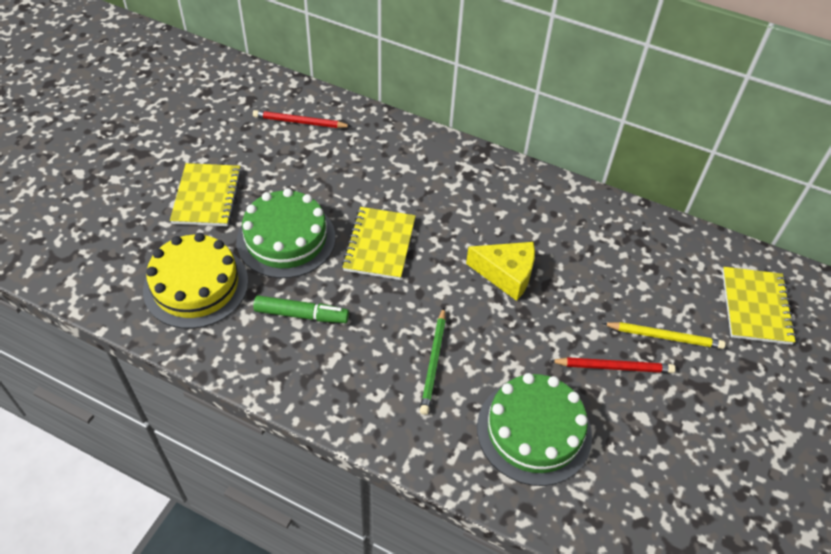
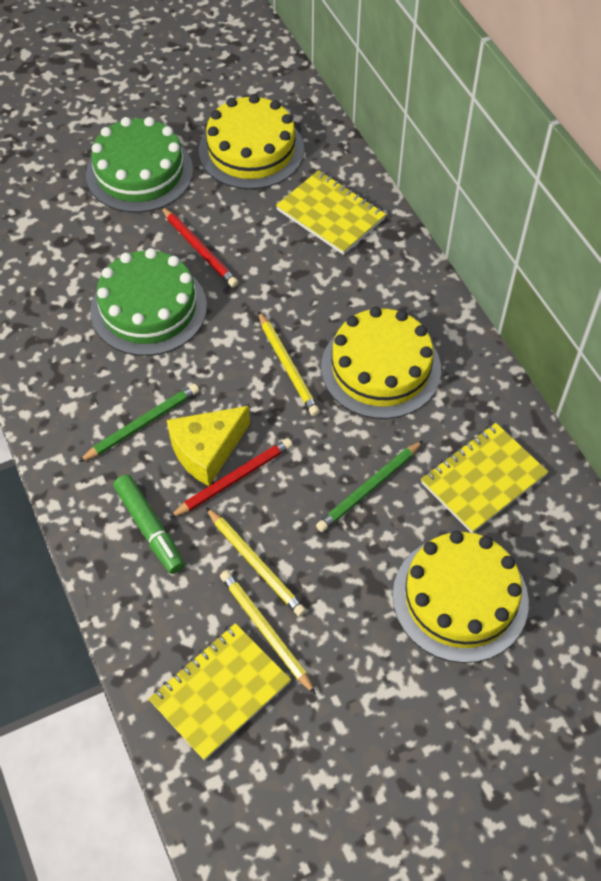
green pencil: 1 -> 2
yellow cake: 1 -> 3
yellow pencil: 1 -> 3

